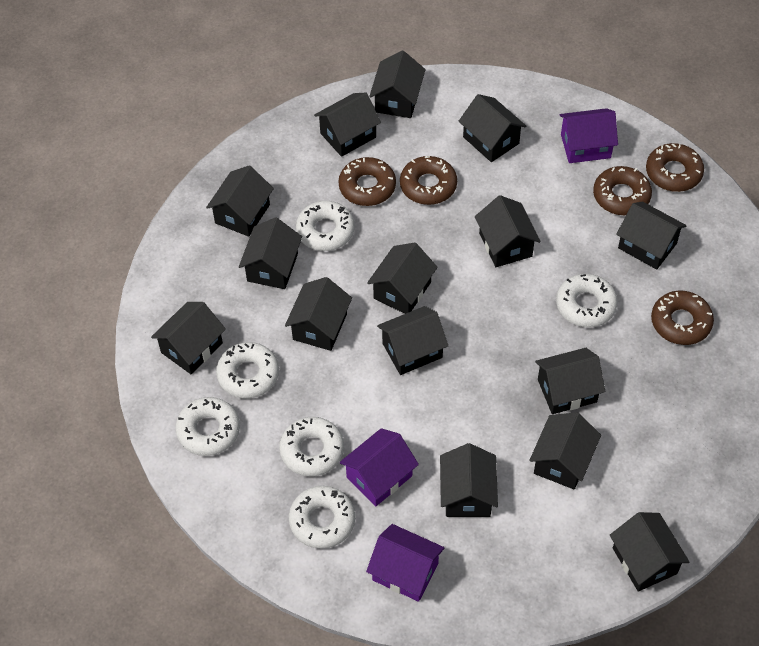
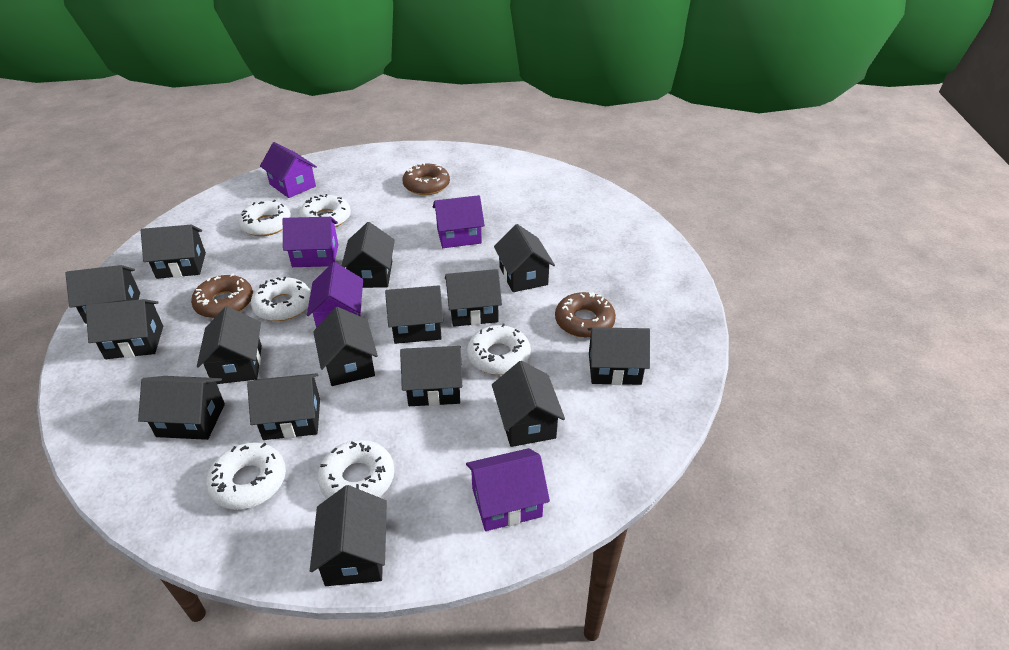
brown donut: 5 -> 3
purple house: 3 -> 5

